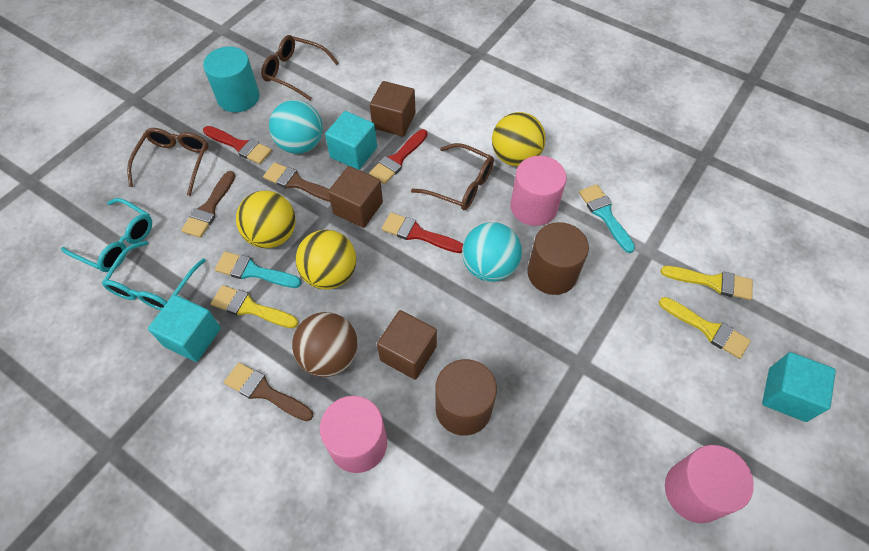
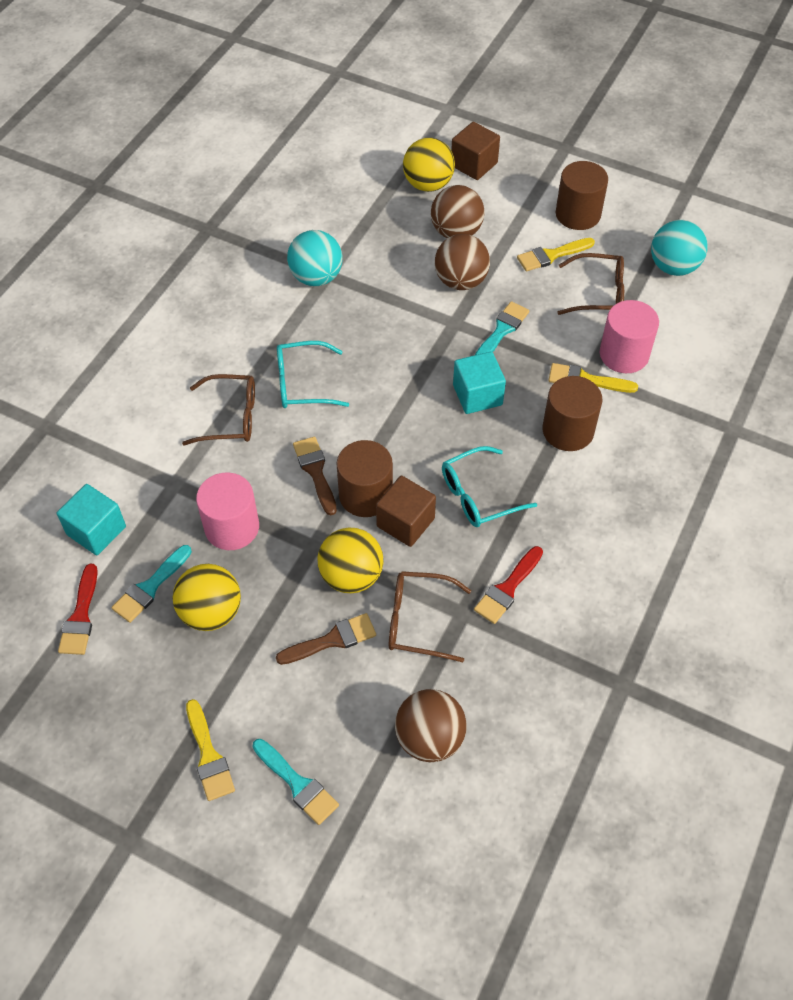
brown ball: 1 -> 3
brown brush: 3 -> 2
brown cube: 3 -> 2
brown cylinder: 2 -> 3
pink cylinder: 3 -> 2
red brush: 3 -> 2
turquoise brush: 2 -> 3
turquoise cube: 3 -> 2
turquoise cylinder: 1 -> 0

